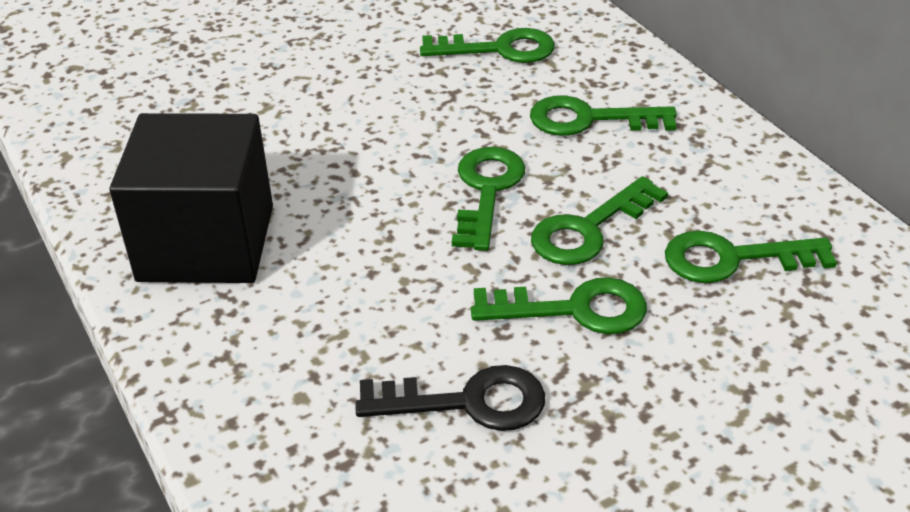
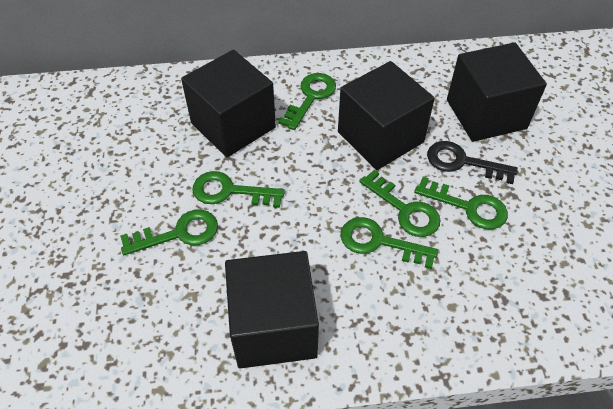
black cube: 1 -> 4

